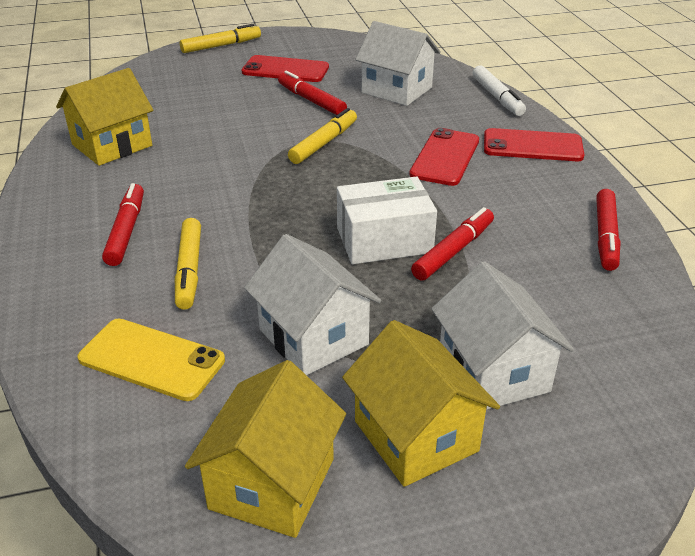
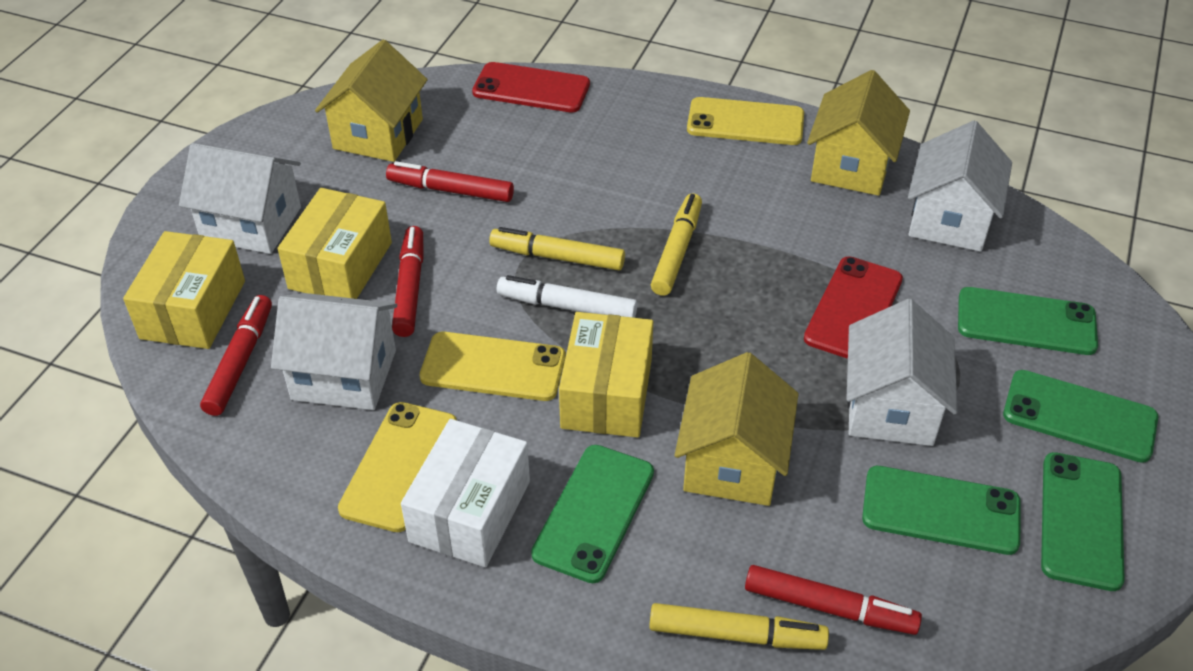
green phone: 0 -> 5
red phone: 3 -> 2
white house: 3 -> 4
yellow box: 0 -> 3
yellow phone: 1 -> 3

